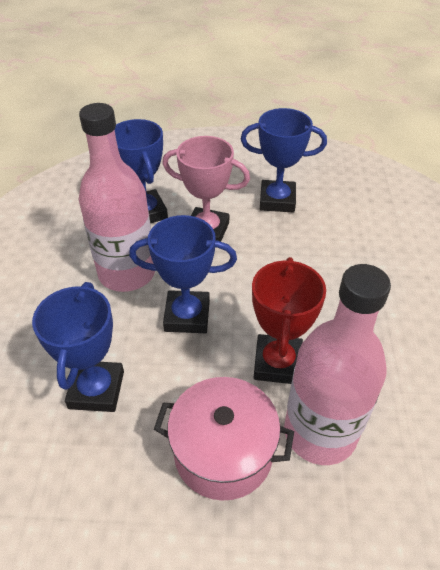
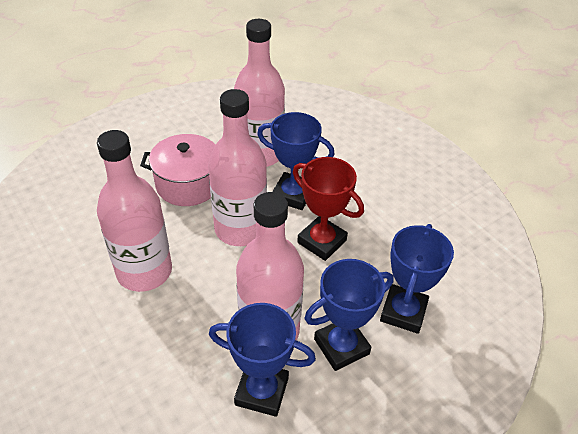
pink bottle: 2 -> 4
pink trophy: 1 -> 0

